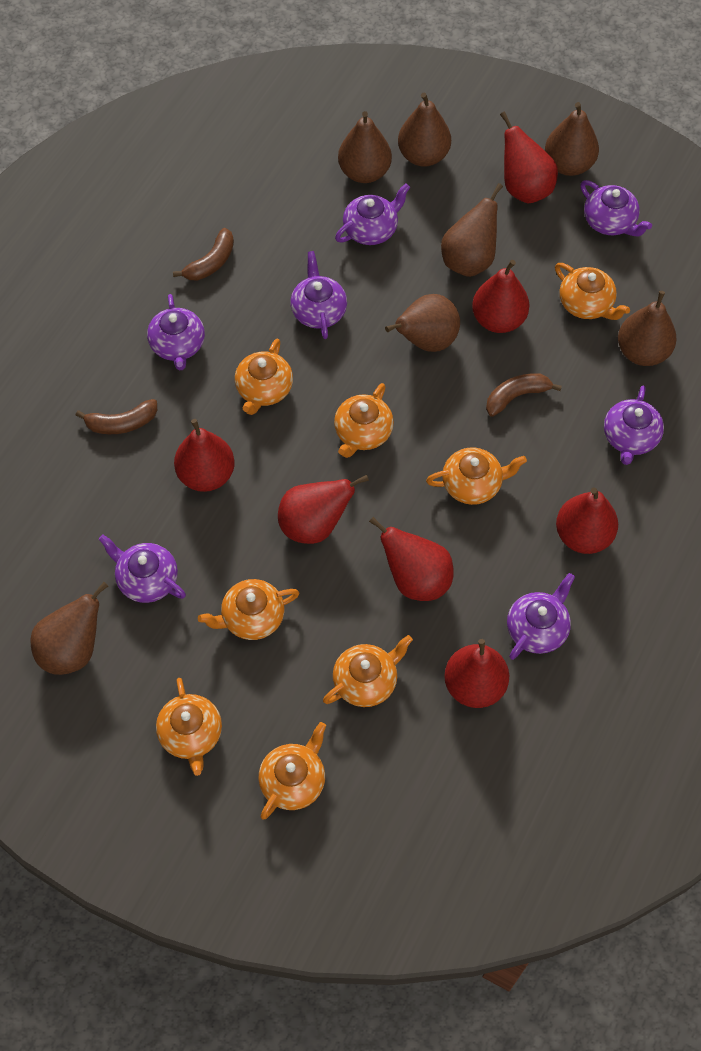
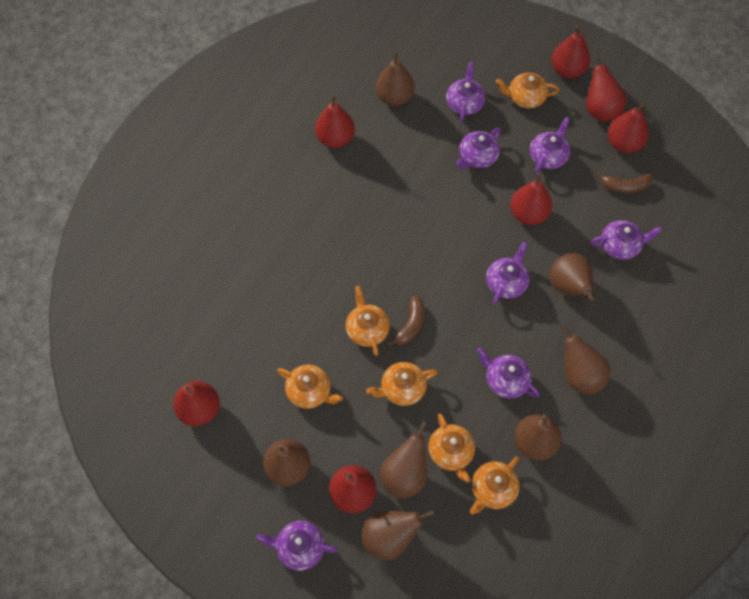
brown banana: 3 -> 2
orange teapot: 8 -> 6

